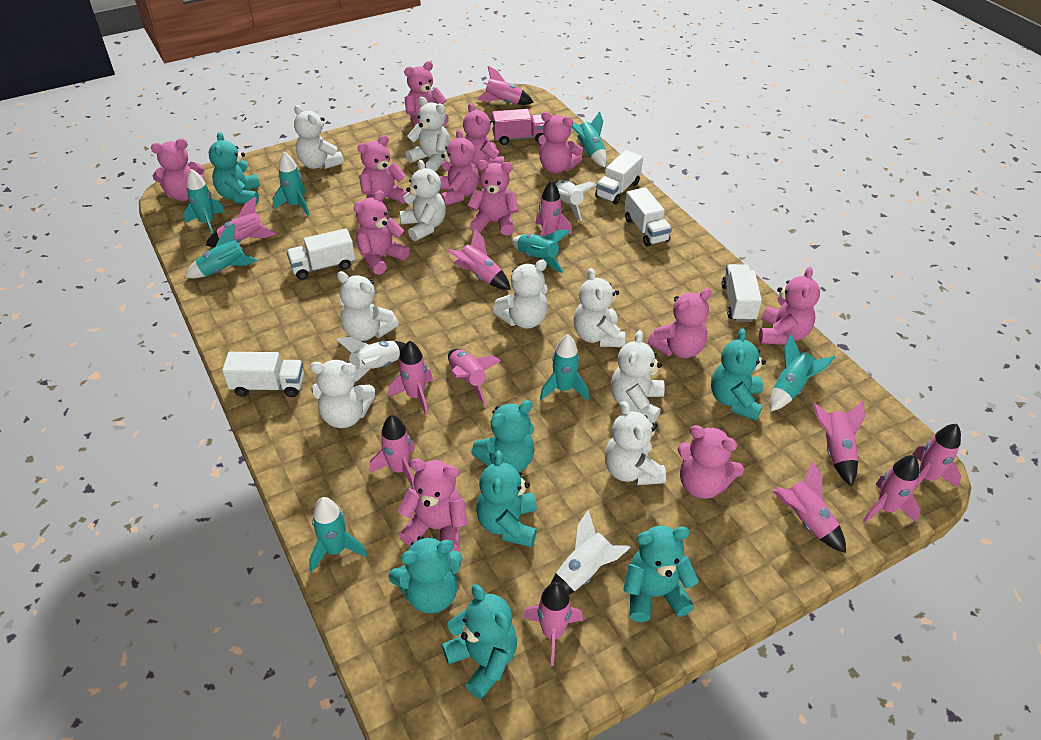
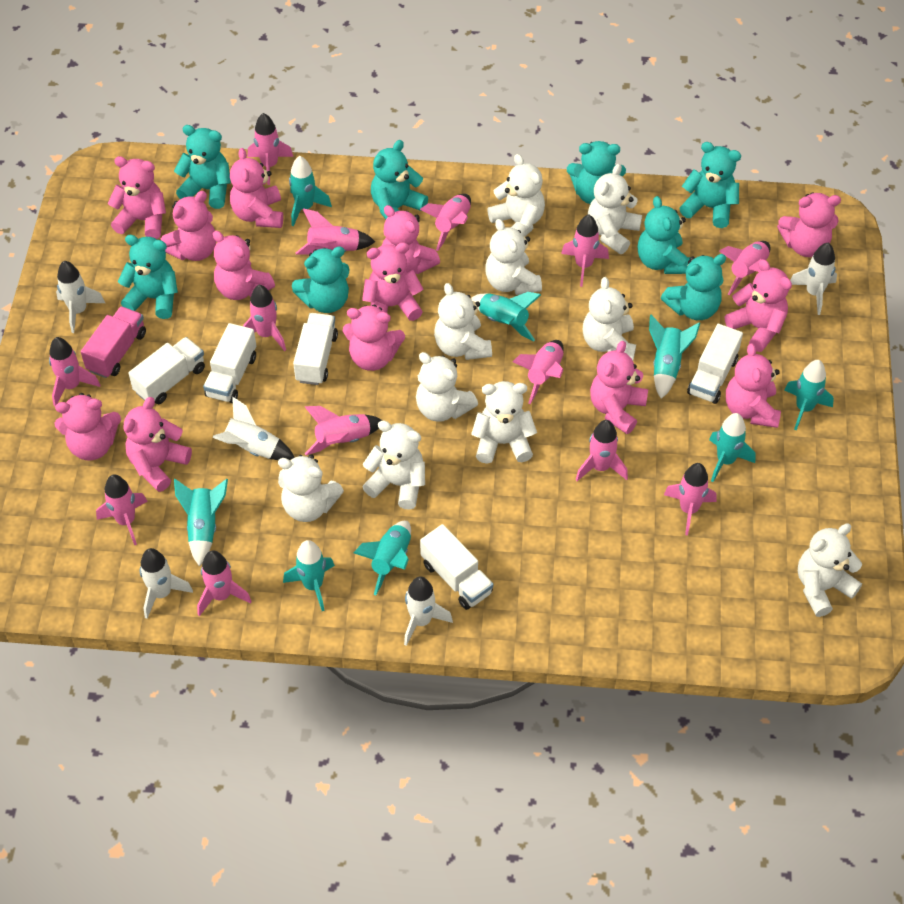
pink rocket: 12 -> 13
pink teddy bear: 12 -> 13
turquoise teddy bear: 7 -> 8
white rocket: 3 -> 5
white teddy bear: 9 -> 10

